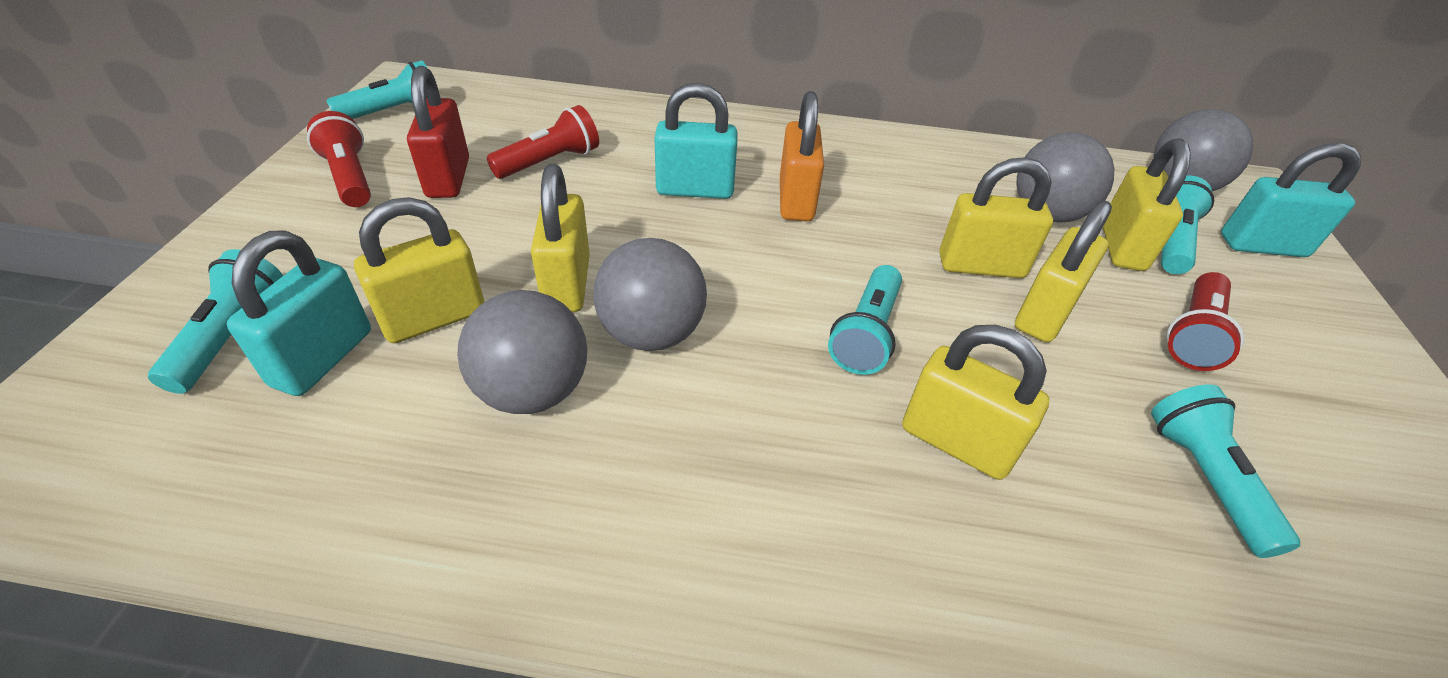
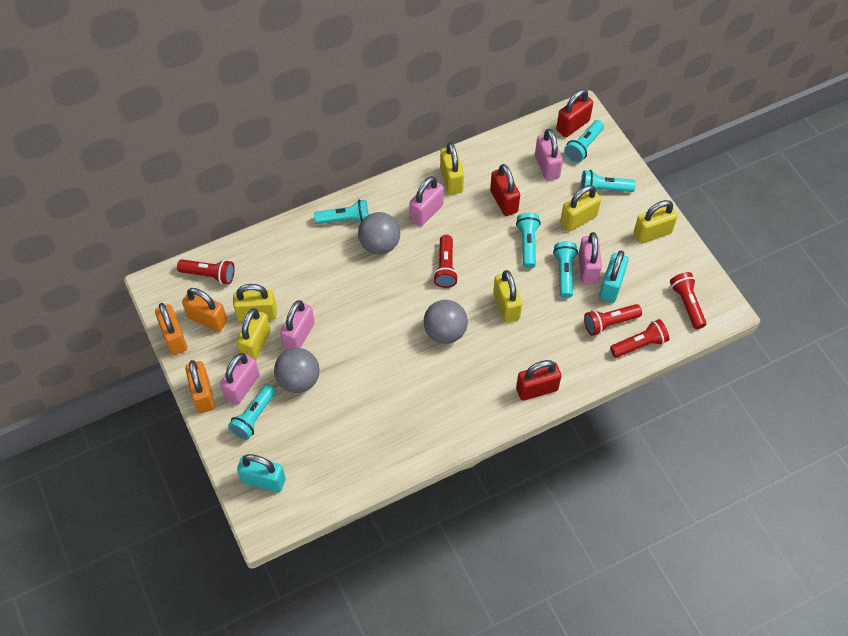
grey ball: 4 -> 3
orange padlock: 1 -> 3
pink padlock: 0 -> 5
red flashlight: 3 -> 5
red padlock: 1 -> 3
turquoise flashlight: 5 -> 6
turquoise padlock: 3 -> 2

